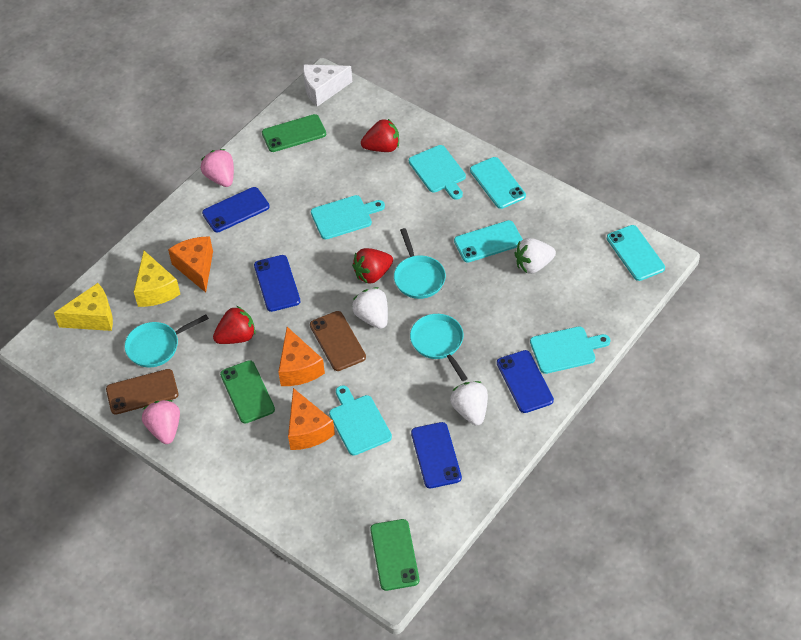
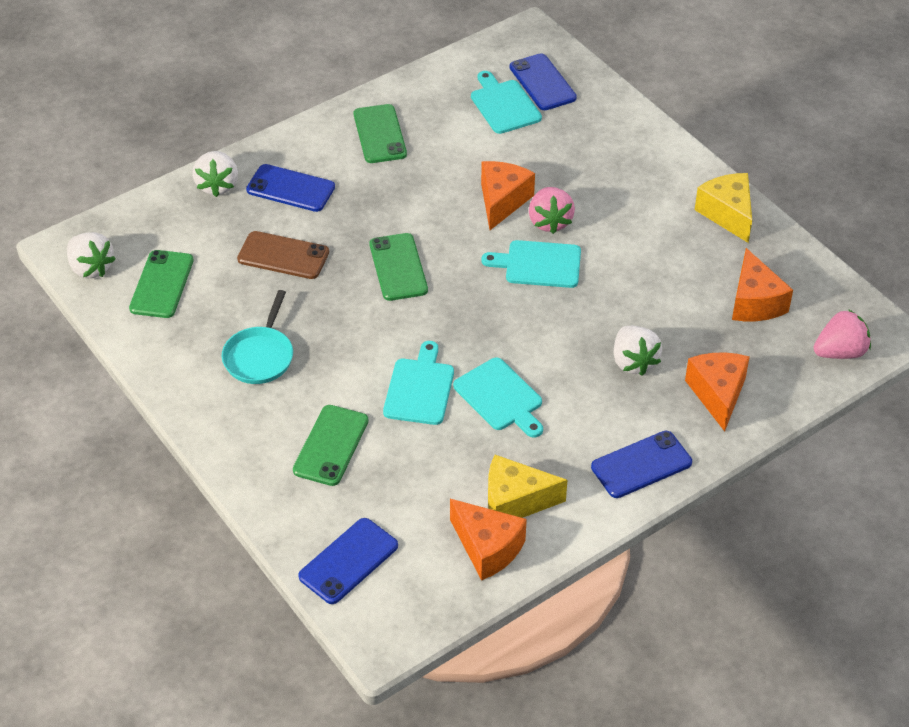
brown phone: 2 -> 1
green phone: 3 -> 4
orange cheese: 3 -> 4
red strawberry: 3 -> 0
turquoise pan: 3 -> 1
turquoise phone: 3 -> 0
white cheese: 1 -> 0

